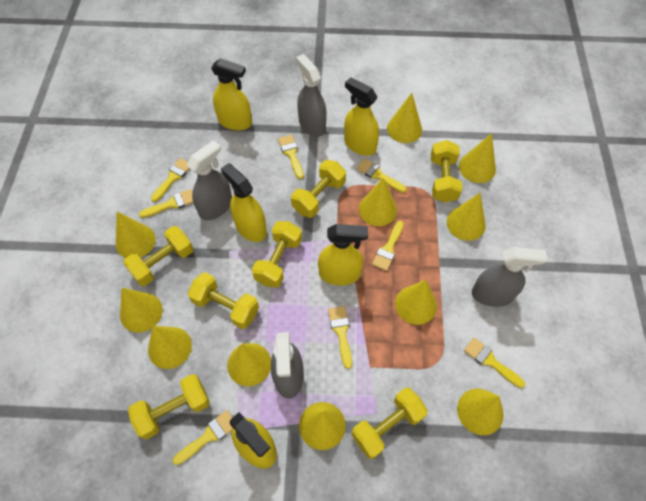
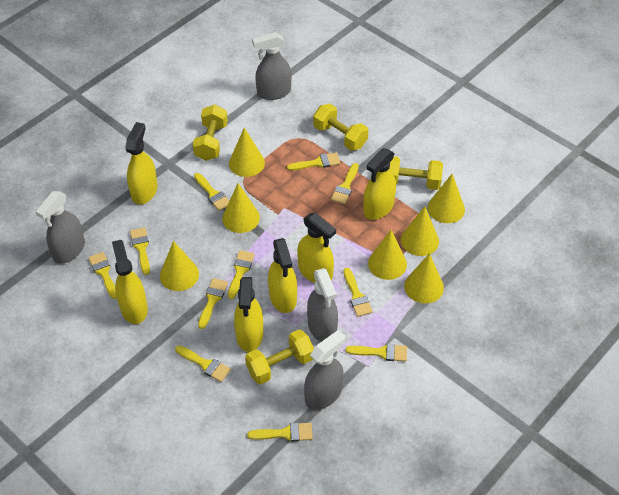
yellow brush: 8 -> 11
yellow cone: 11 -> 7
yellow dumbbell: 7 -> 4
yellow spray bottle: 5 -> 6

